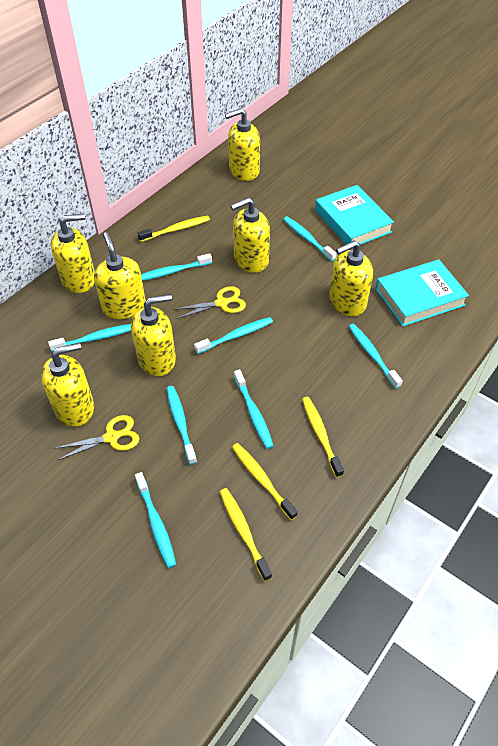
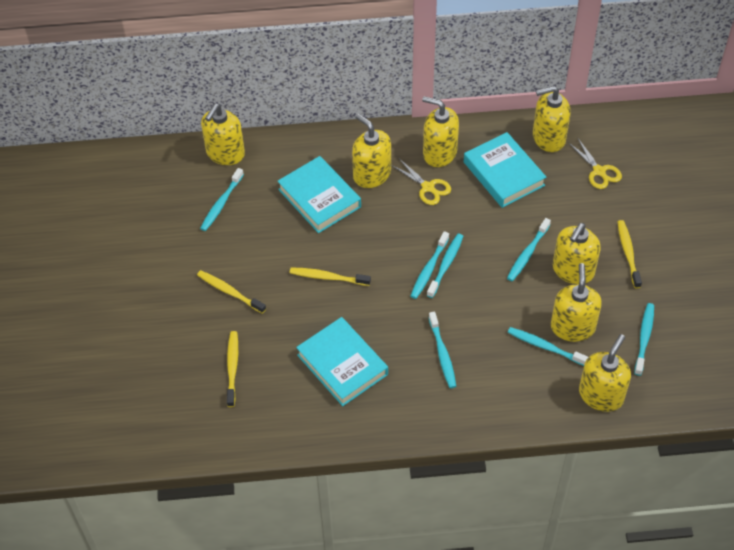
turquoise book: 2 -> 3
turquoise toothbrush: 8 -> 7

